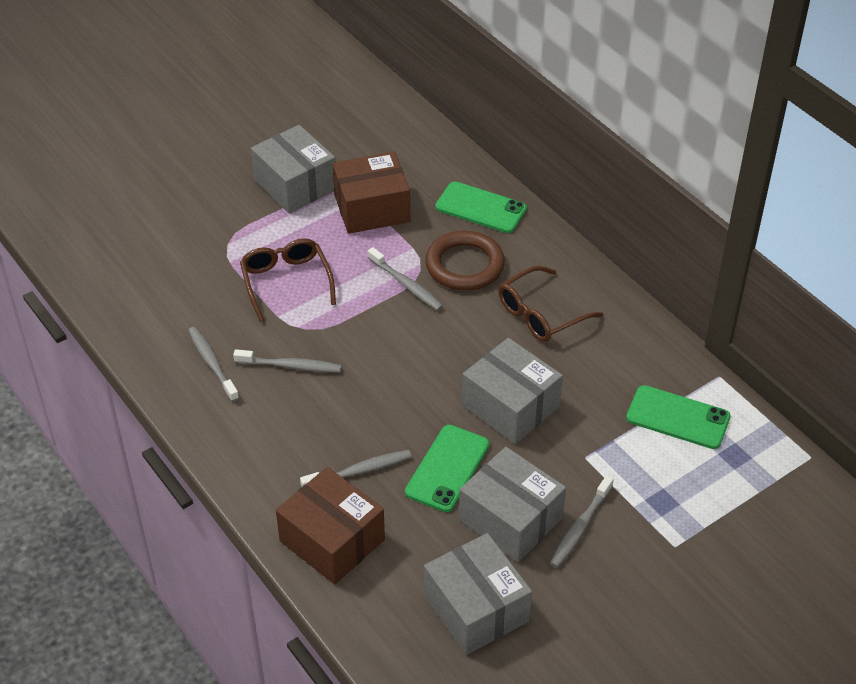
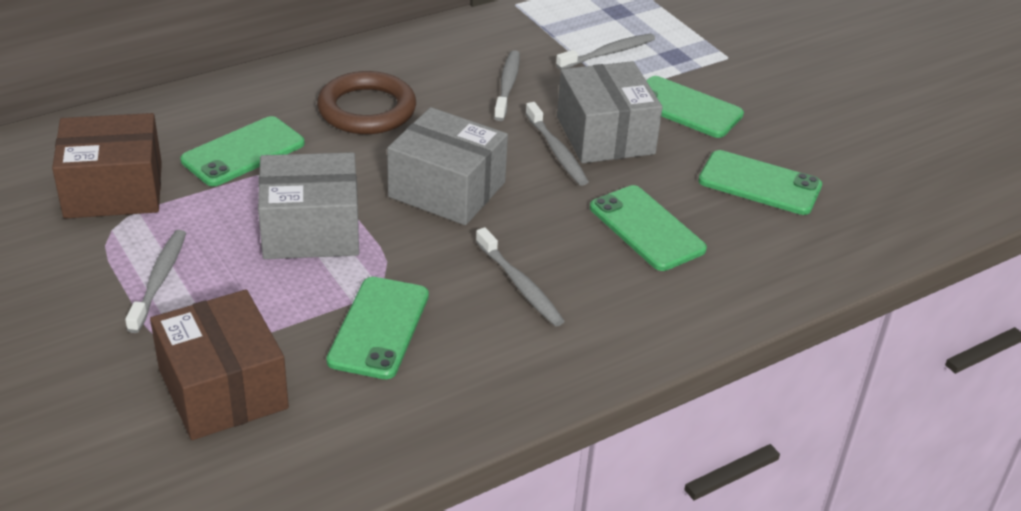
brown glasses: 2 -> 0
green phone: 3 -> 5
grey box: 4 -> 3

